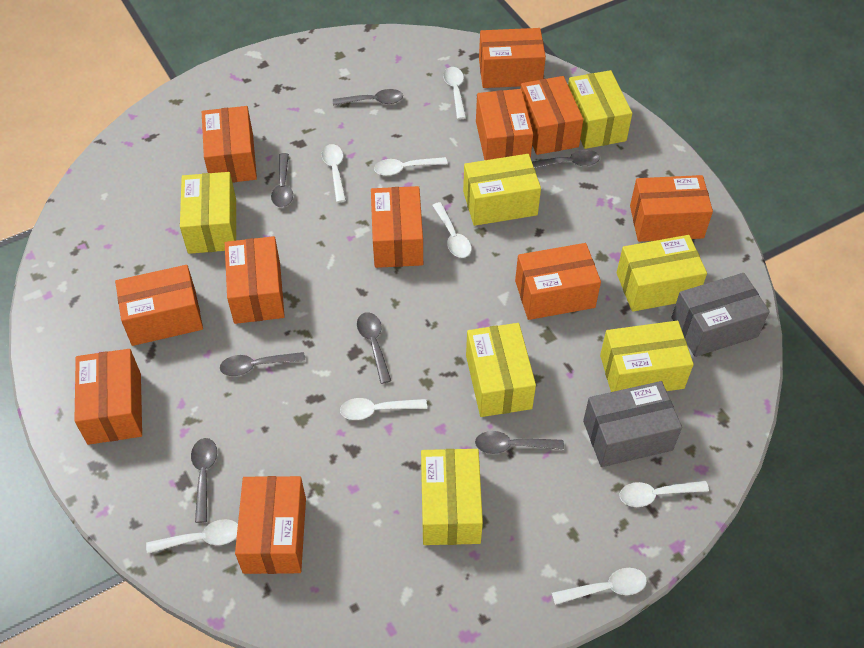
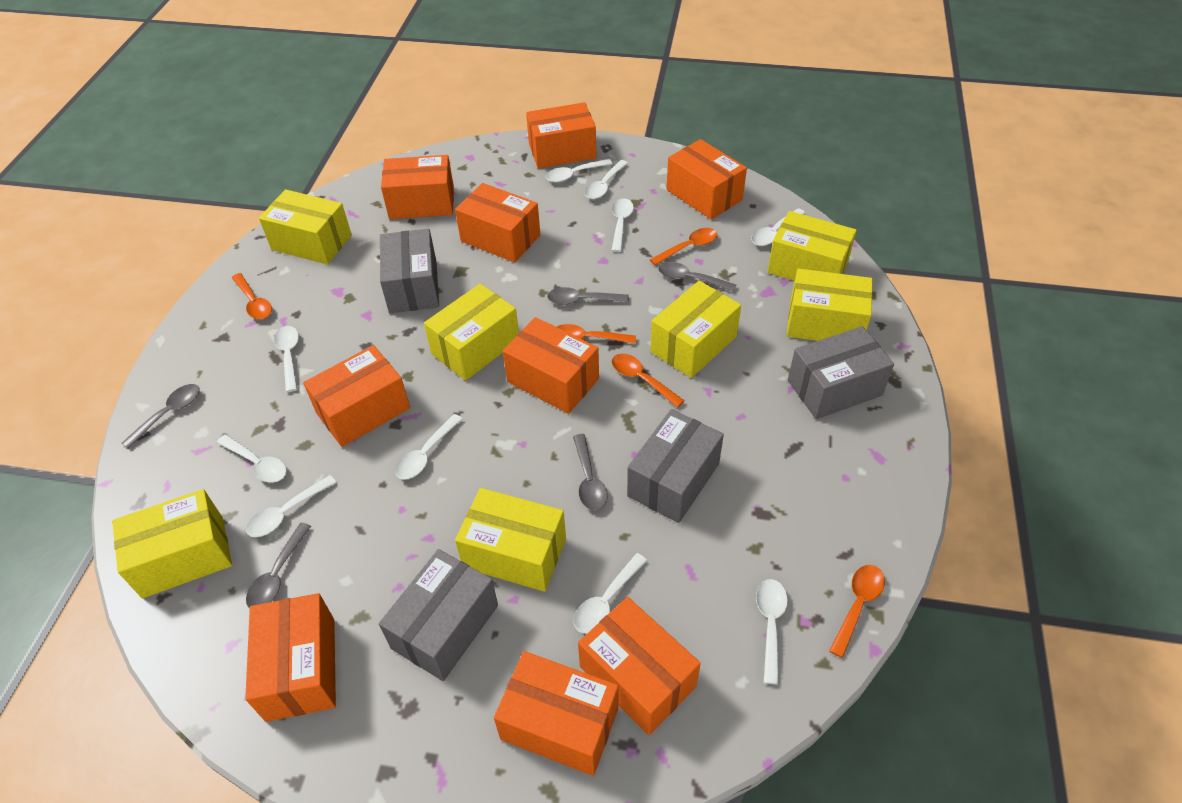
grey box: 2 -> 4
grey spoon: 7 -> 5
orange box: 11 -> 9
orange spoon: 0 -> 5
white spoon: 8 -> 10

